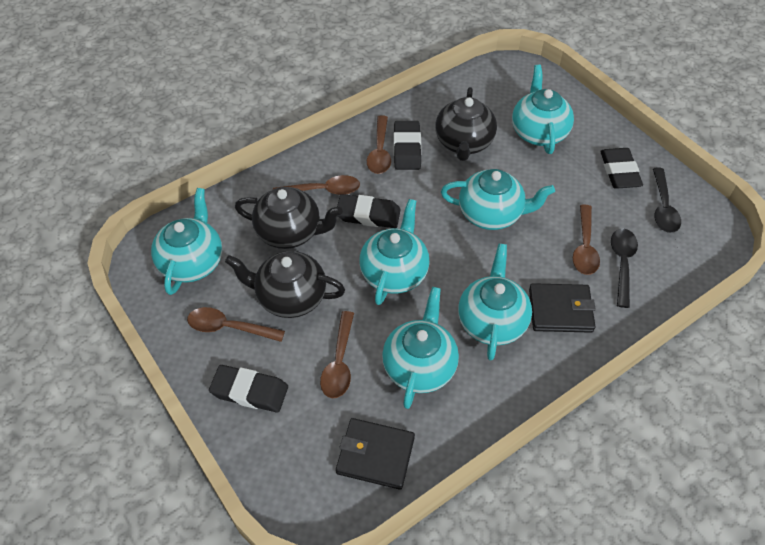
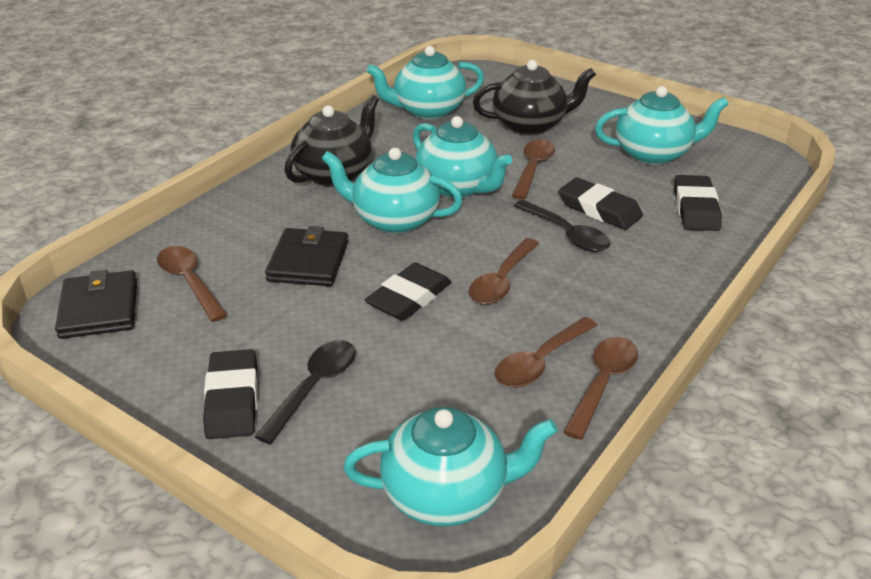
black teapot: 3 -> 2
turquoise teapot: 6 -> 5

